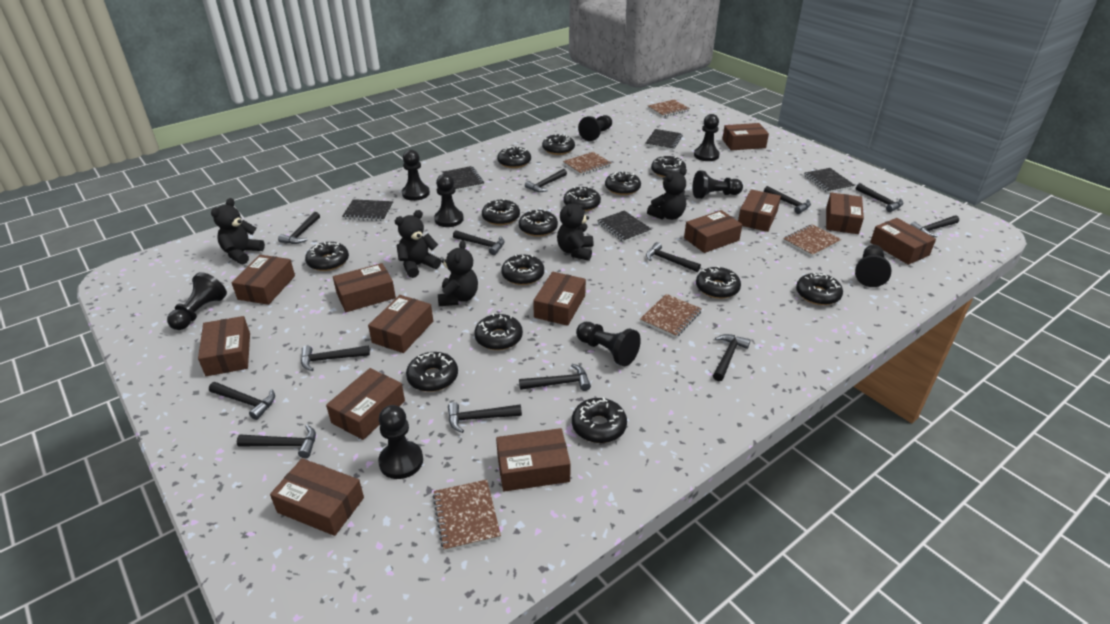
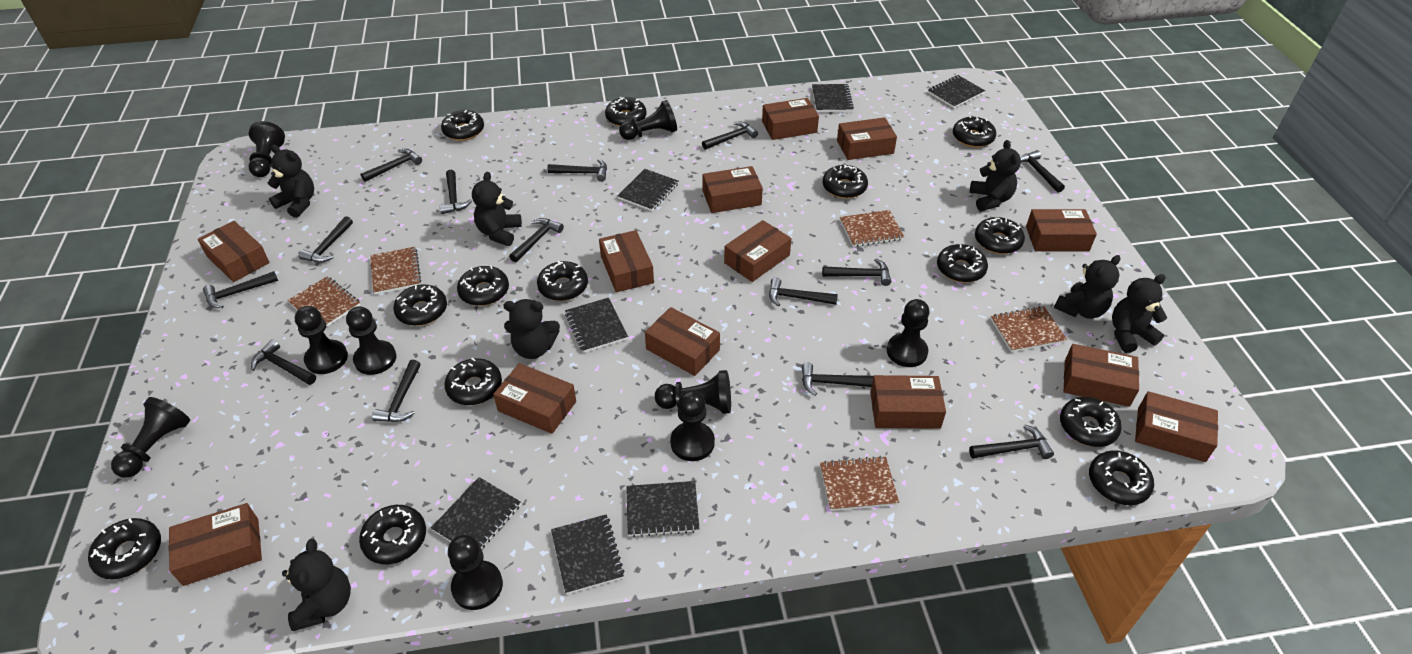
black hammer: 13 -> 14
black notebook: 5 -> 7
black teddy bear: 5 -> 7

